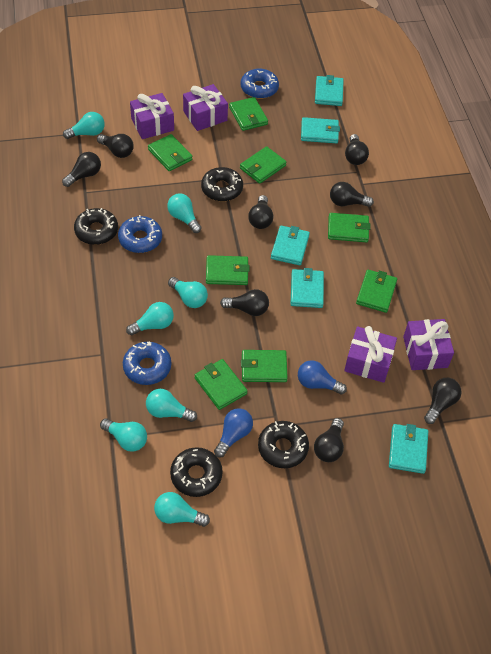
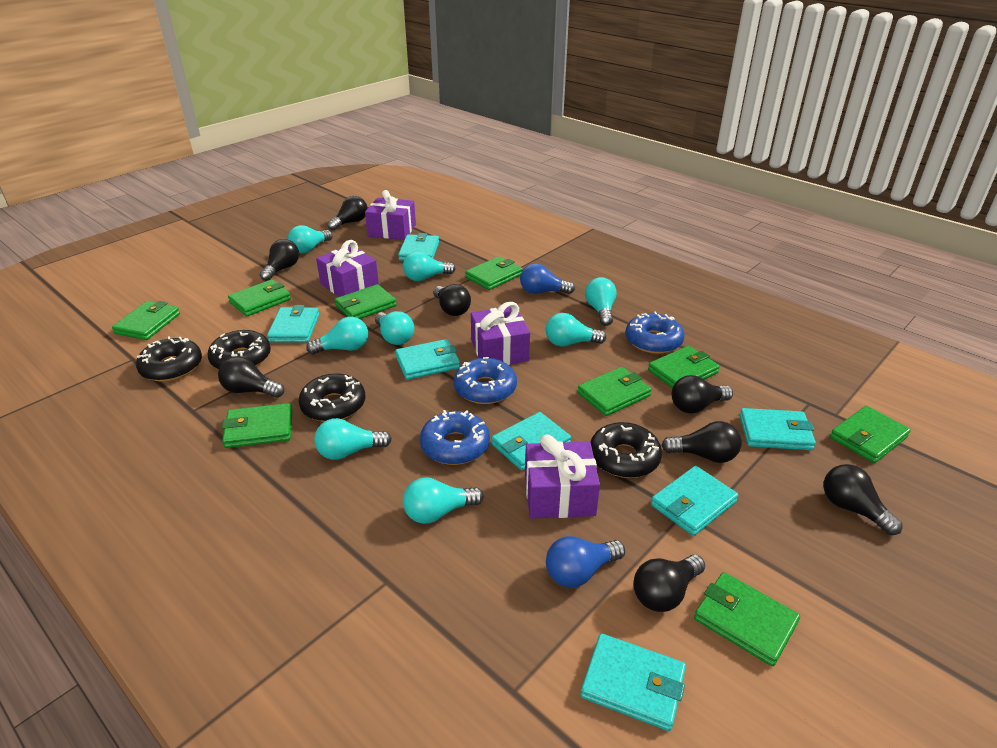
green wallet: 8 -> 9
turquoise light bulb: 7 -> 8
turquoise wallet: 5 -> 7

